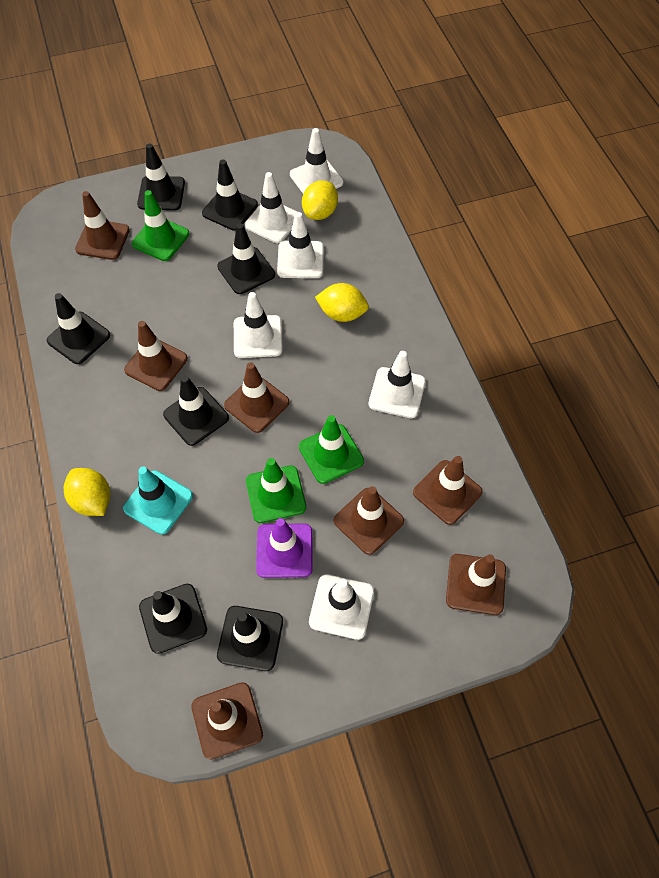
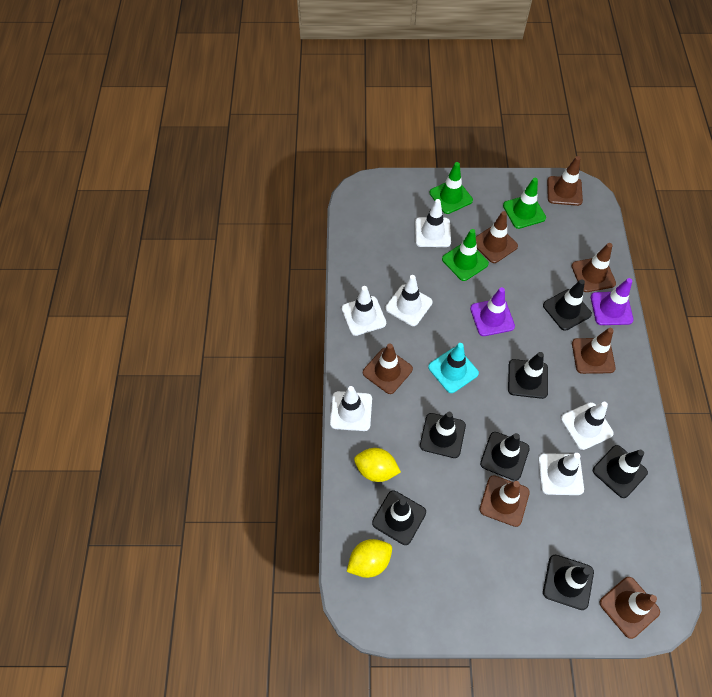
purple traffic cone: 1 -> 2
yellow lemon: 3 -> 2

